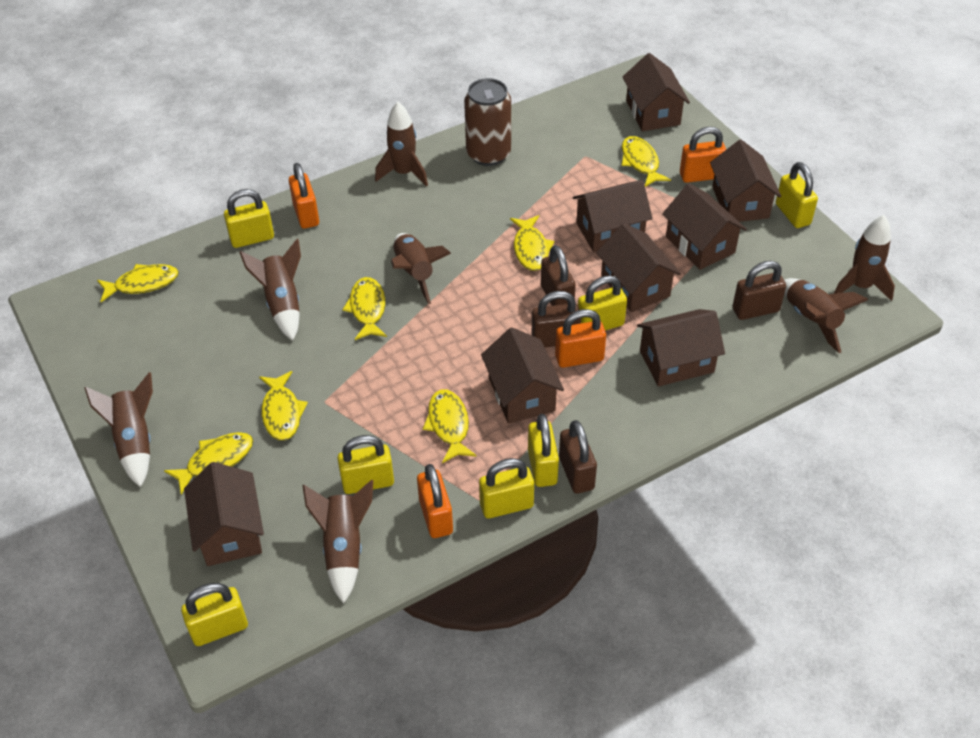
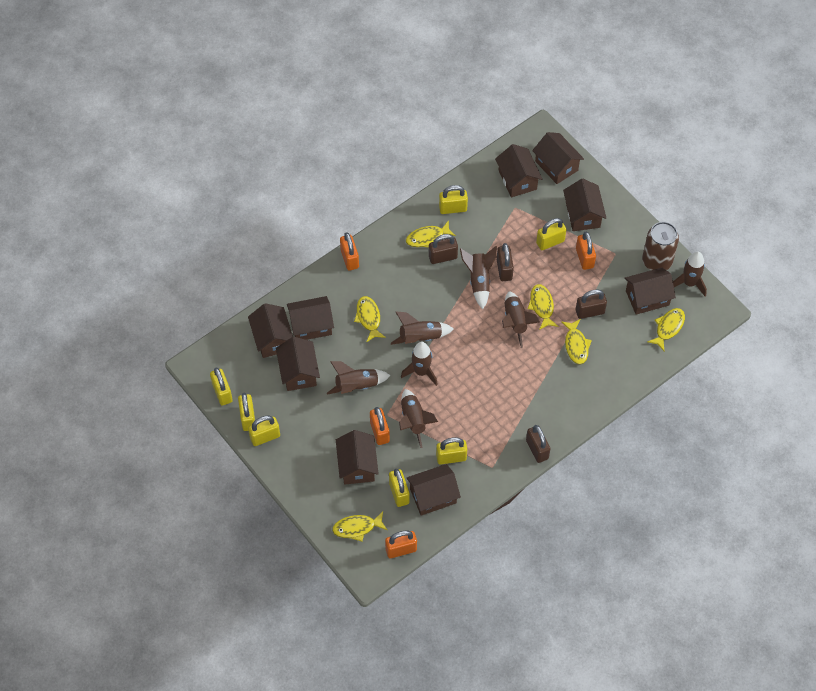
brown house: 8 -> 9
yellow fish: 7 -> 6

